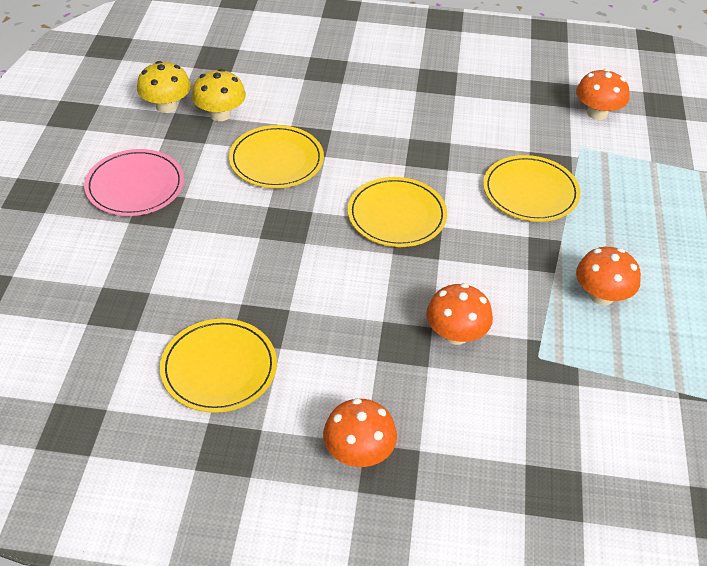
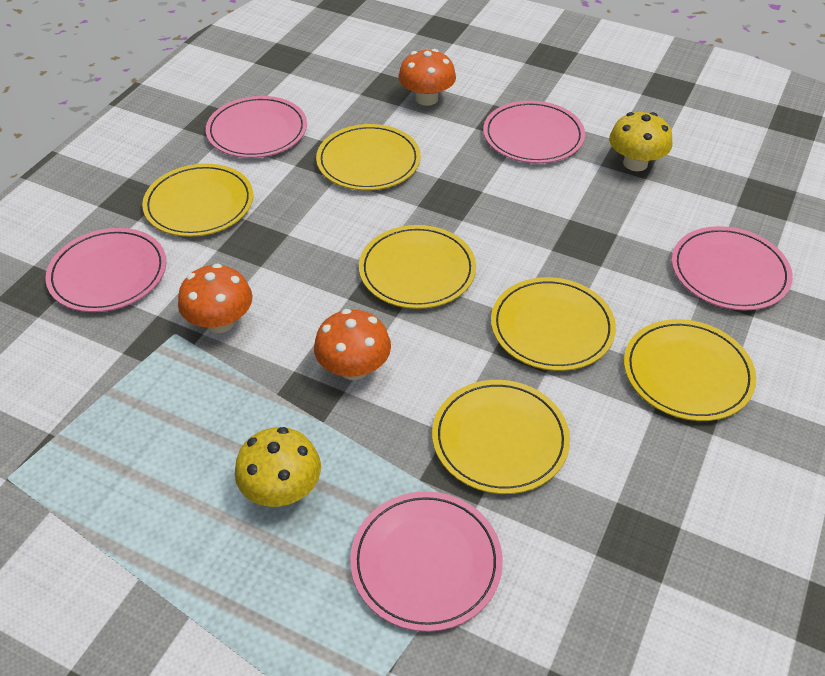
orange mushroom: 4 -> 3
pink plate: 1 -> 5
yellow plate: 4 -> 6

